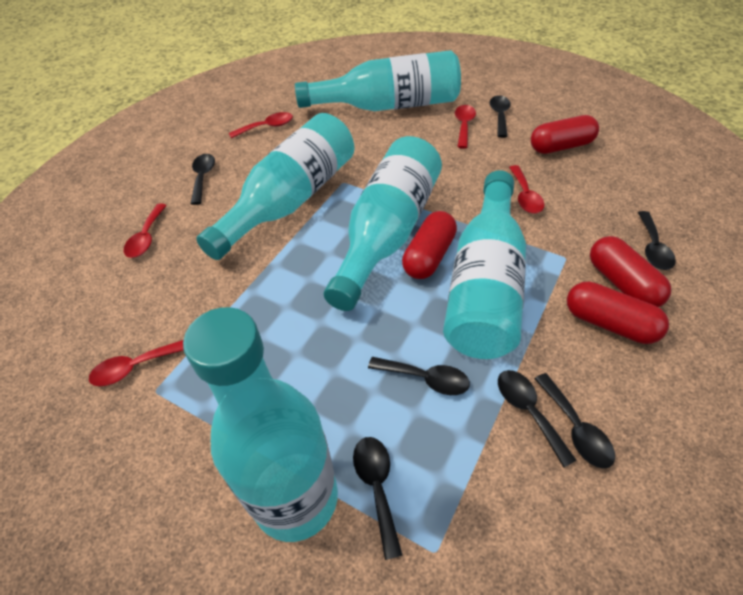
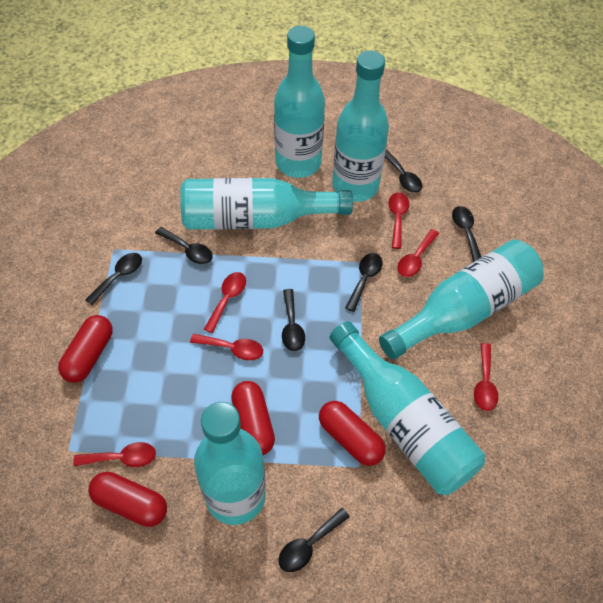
red spoon: 5 -> 6
turquoise bottle: 5 -> 6

